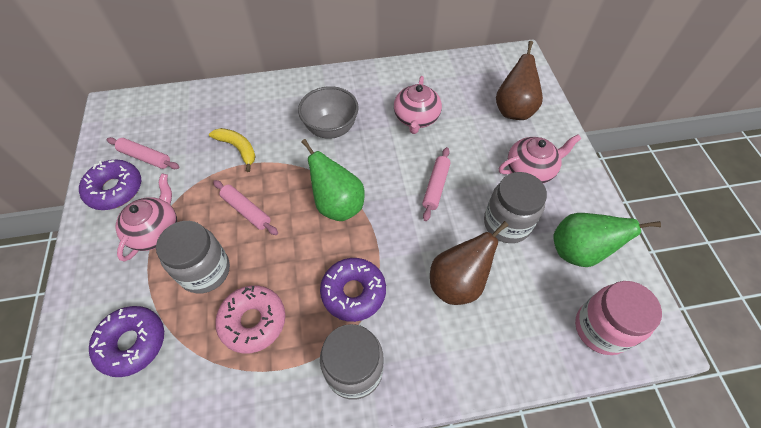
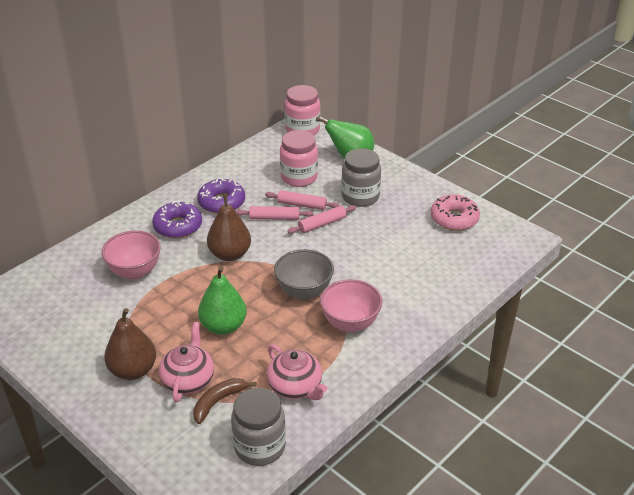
brown banana: 0 -> 1
grey jar: 3 -> 2
pink bowl: 0 -> 2
pink jar: 1 -> 2
pink teapot: 3 -> 2
purple donut: 3 -> 2
yellow banana: 1 -> 0

